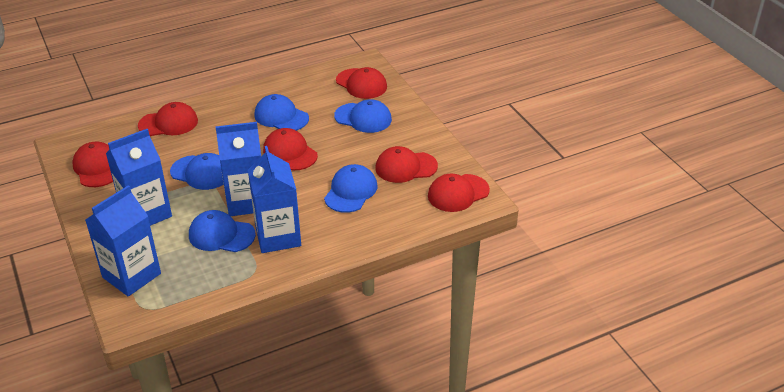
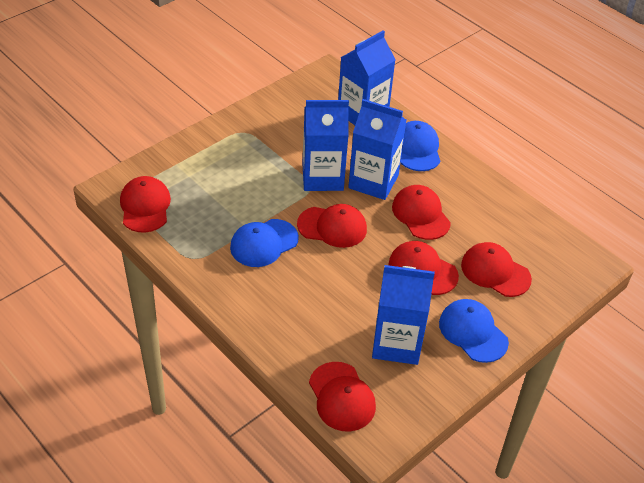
blue cap: 5 -> 3

